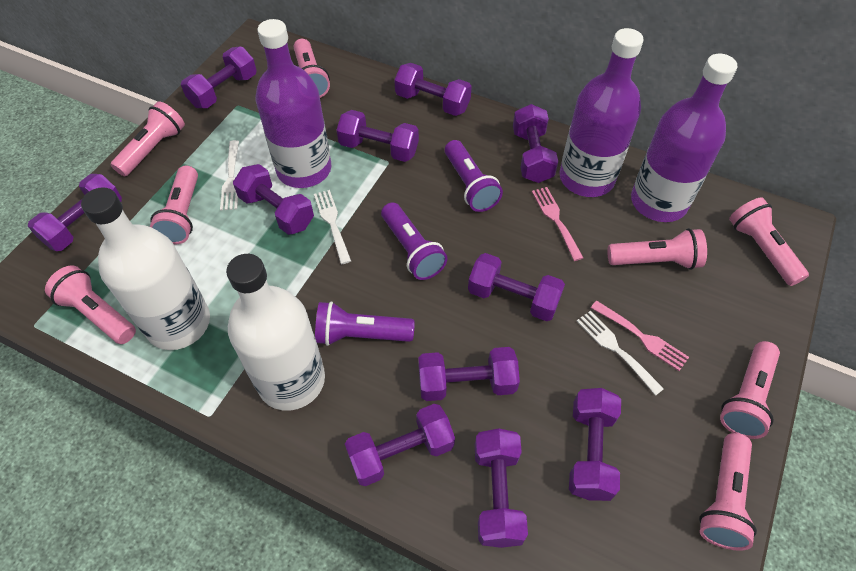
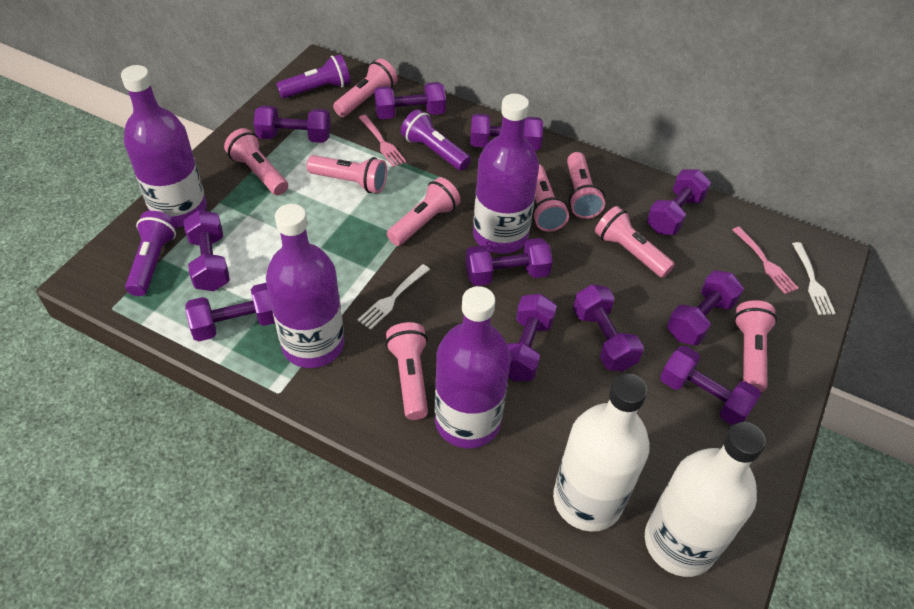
pink flashlight: 8 -> 9
purple bottle: 3 -> 4
white fork: 3 -> 2

